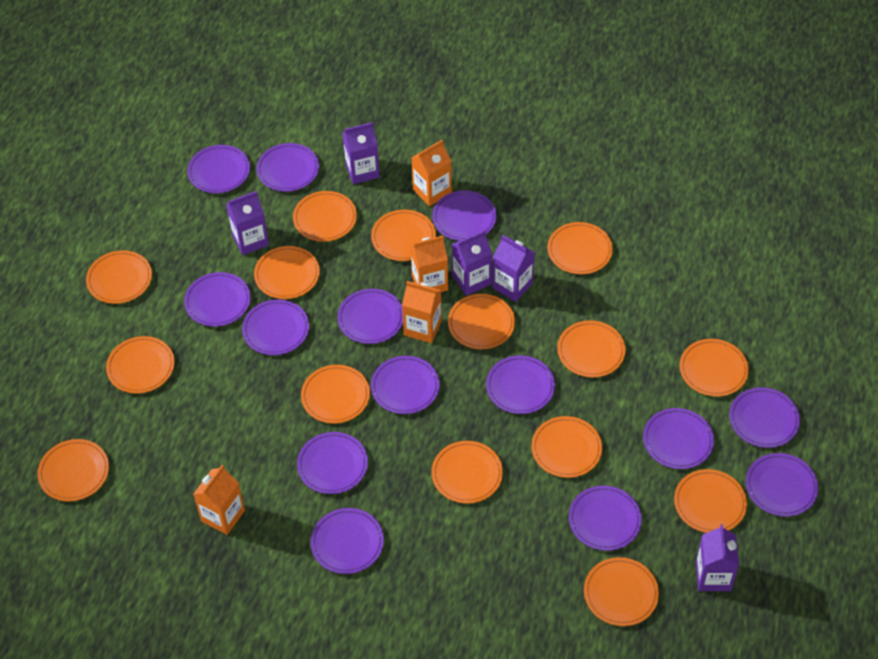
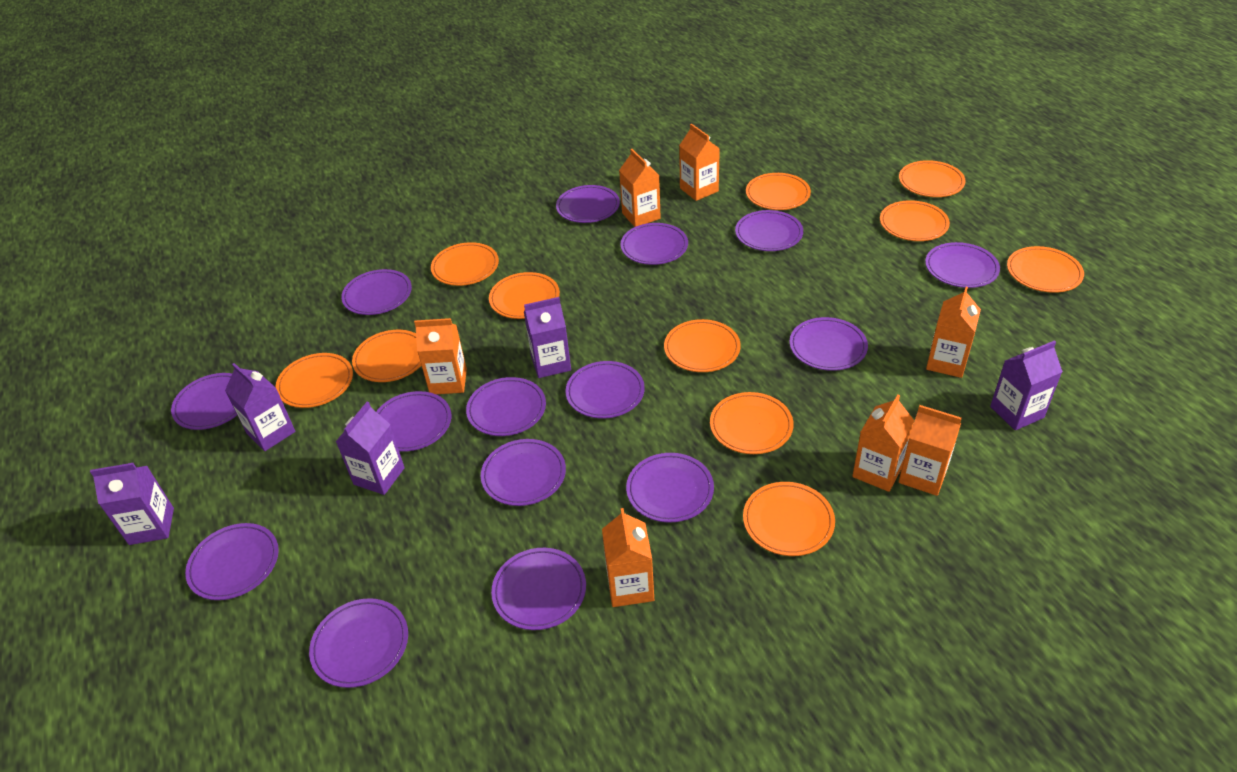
orange carton: 4 -> 7
orange plate: 15 -> 11
purple plate: 14 -> 15

